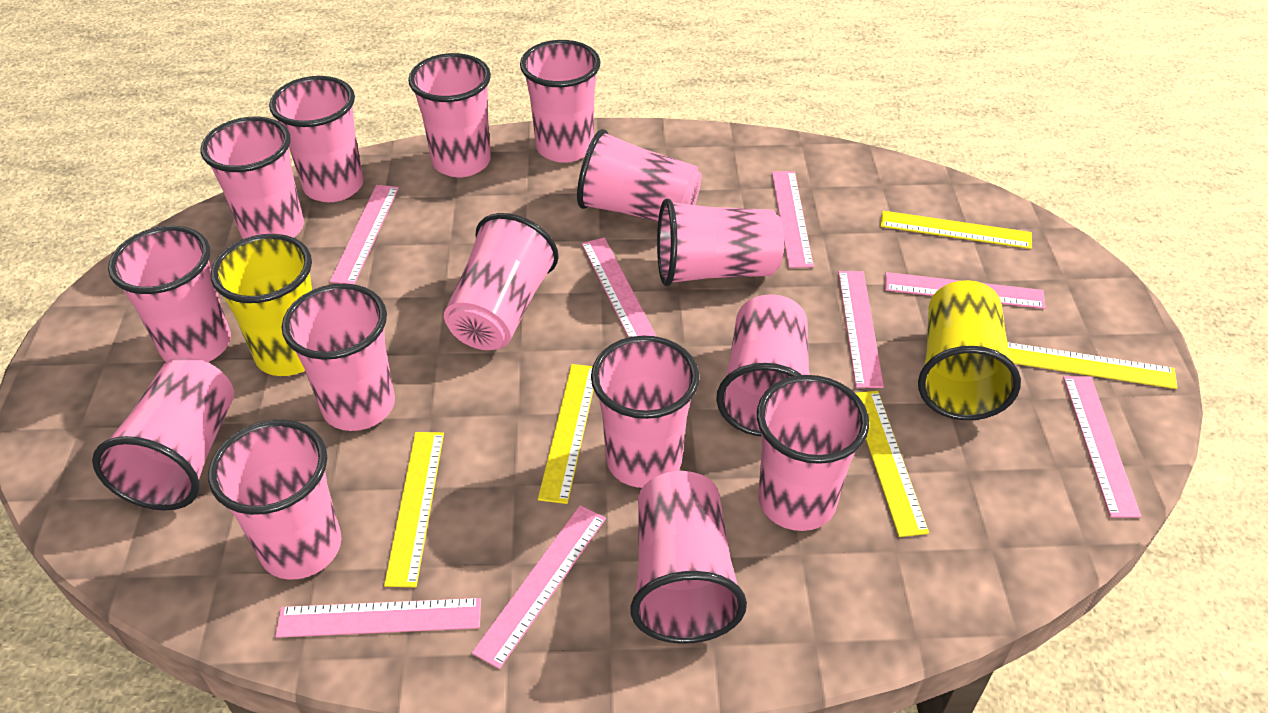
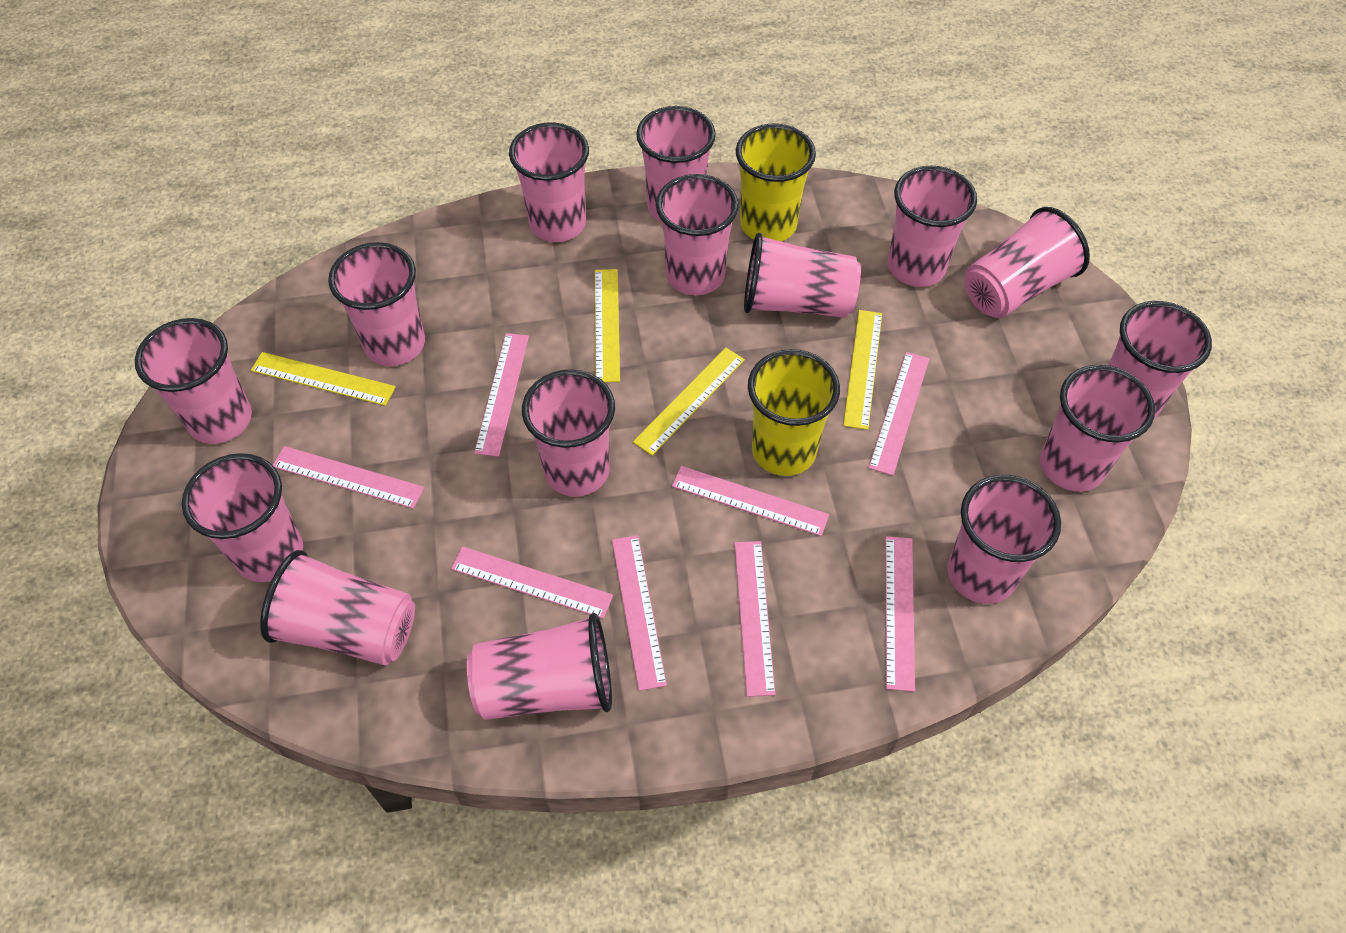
yellow ruler: 5 -> 4

